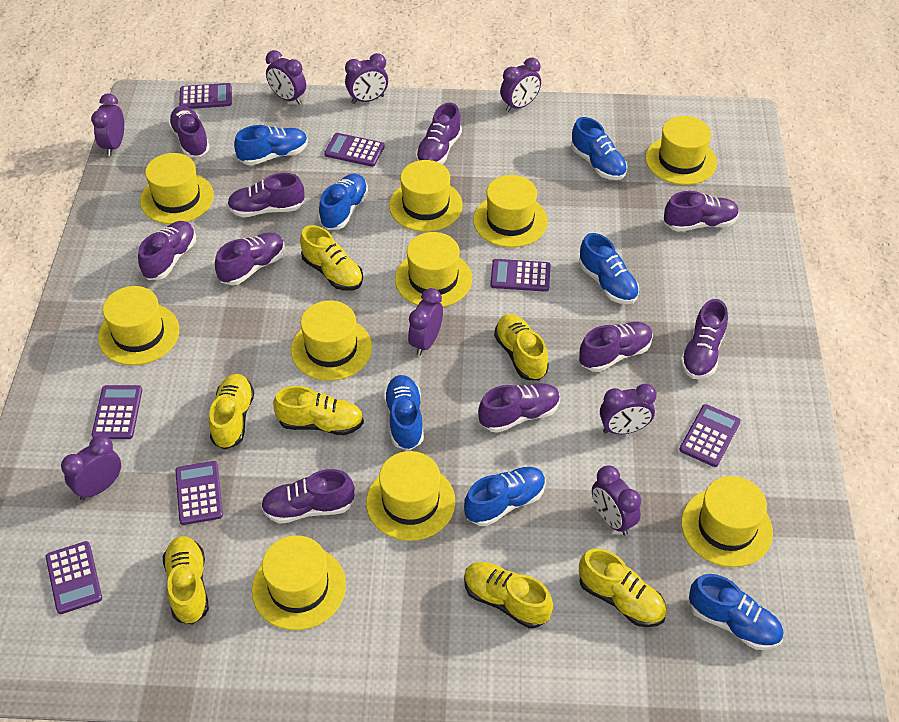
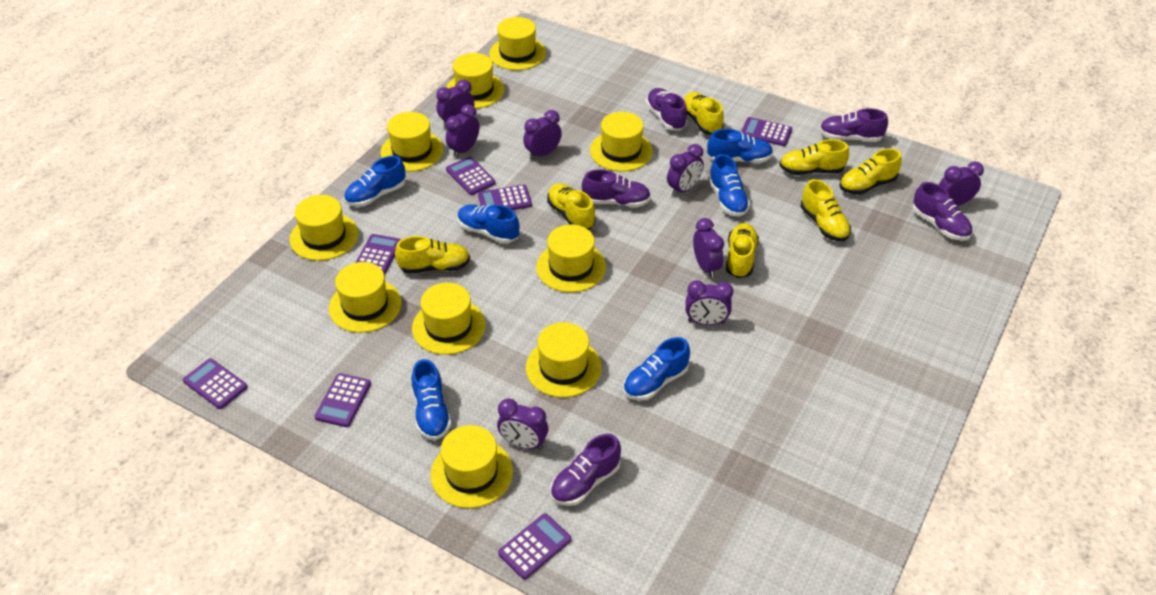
blue shoe: 7 -> 6
purple shoe: 10 -> 5

